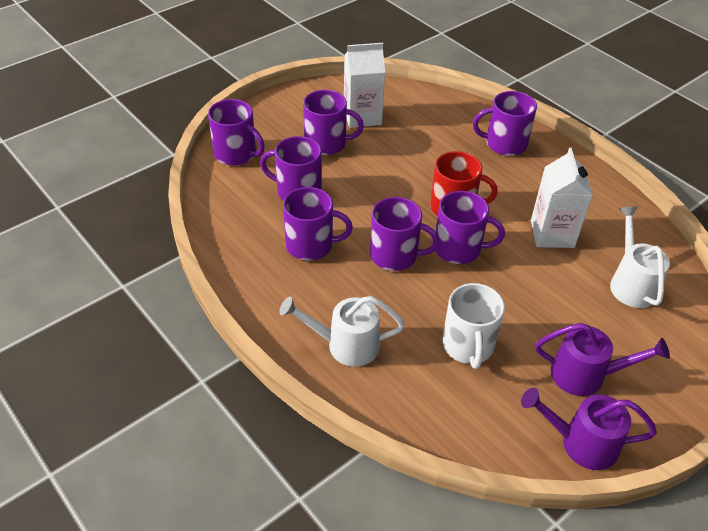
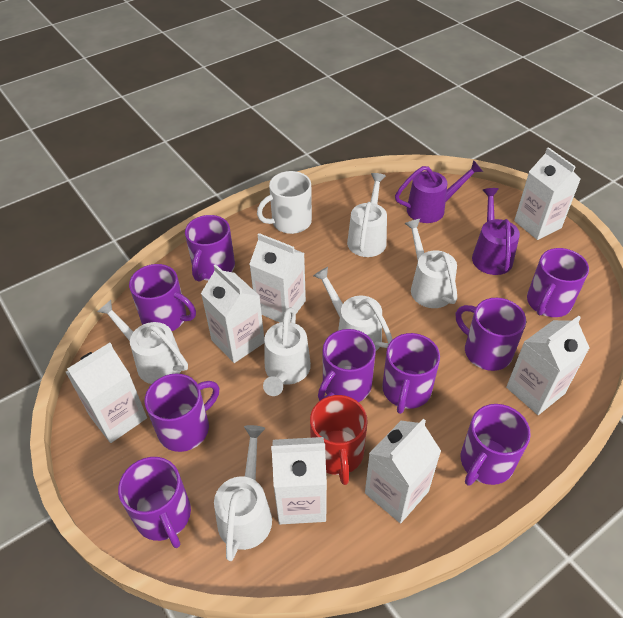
purple mug: 7 -> 9
white carton: 2 -> 7
white watering can: 2 -> 6

